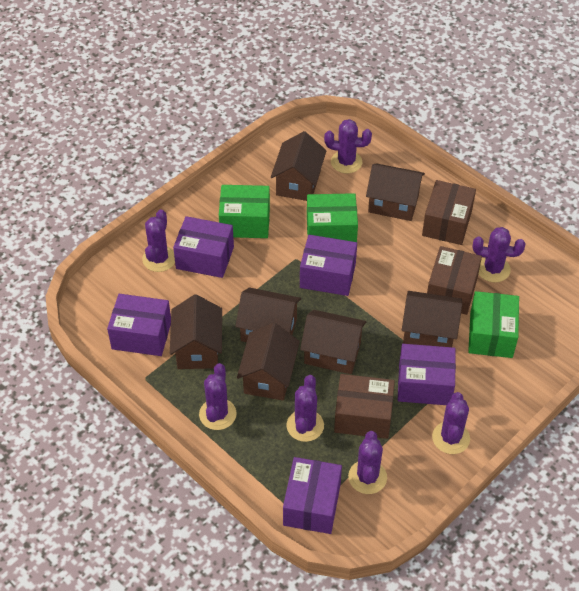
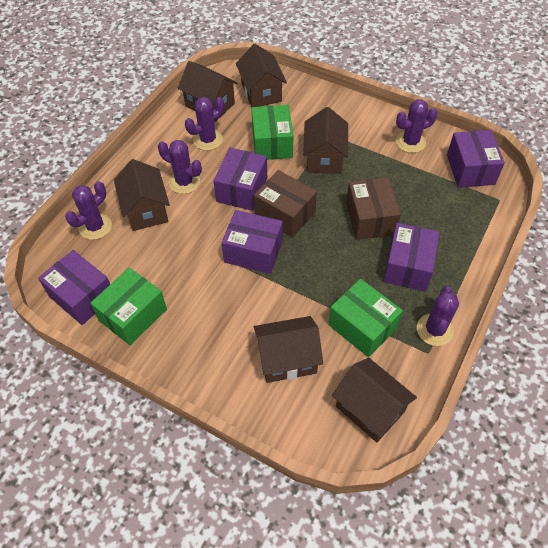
brown box: 3 -> 2
brown house: 7 -> 6
purple cactus: 7 -> 5

